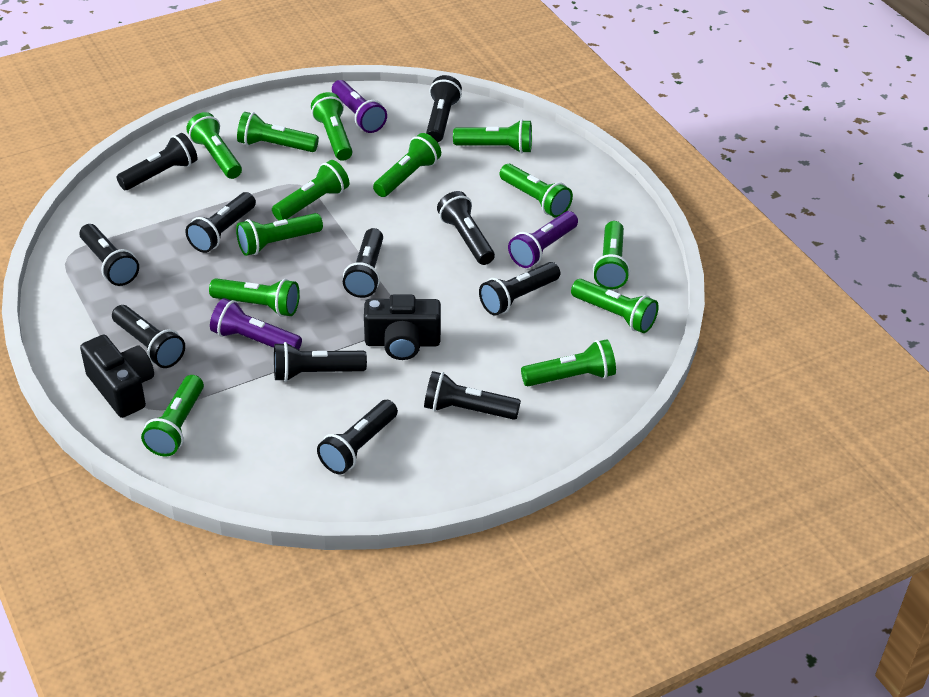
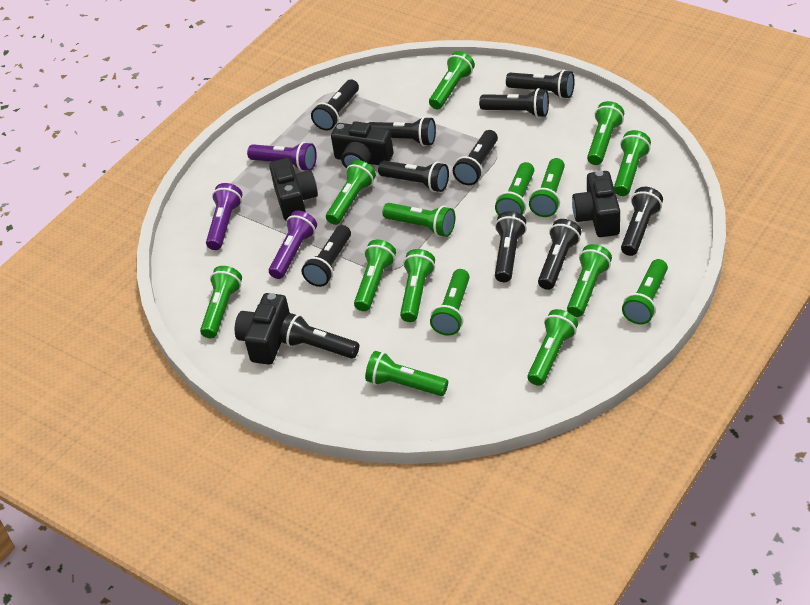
black camera: 2 -> 4
green flashlight: 13 -> 15

